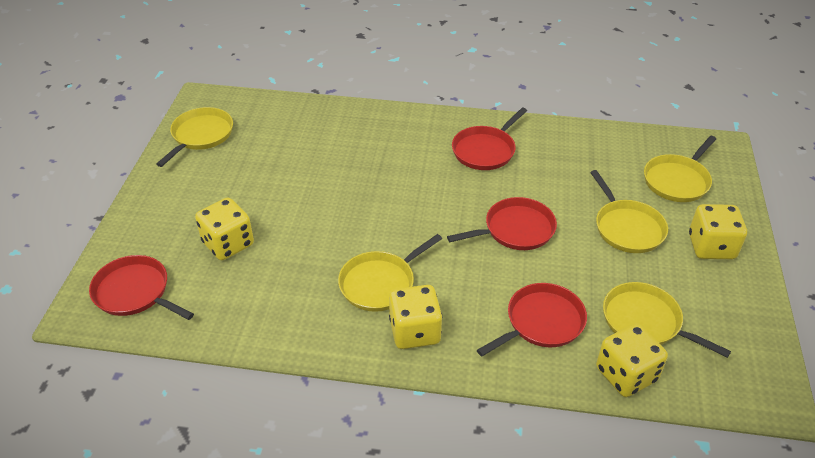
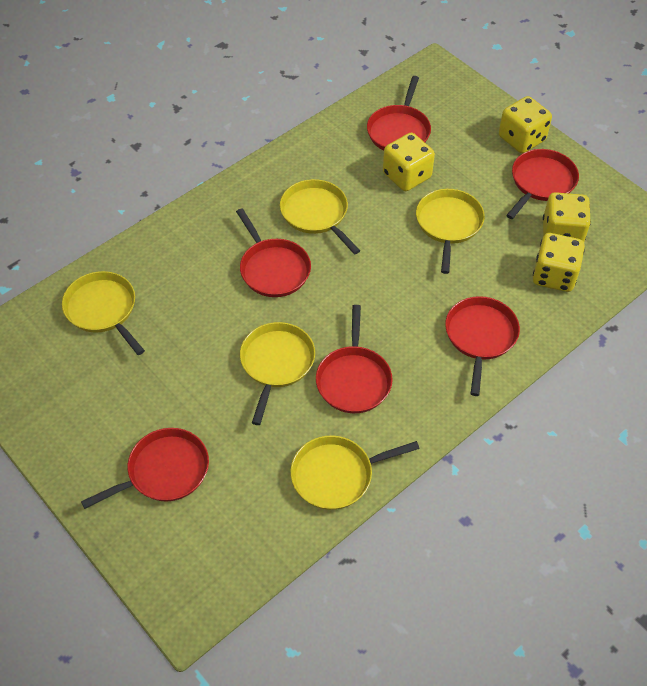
red pan: 4 -> 6

